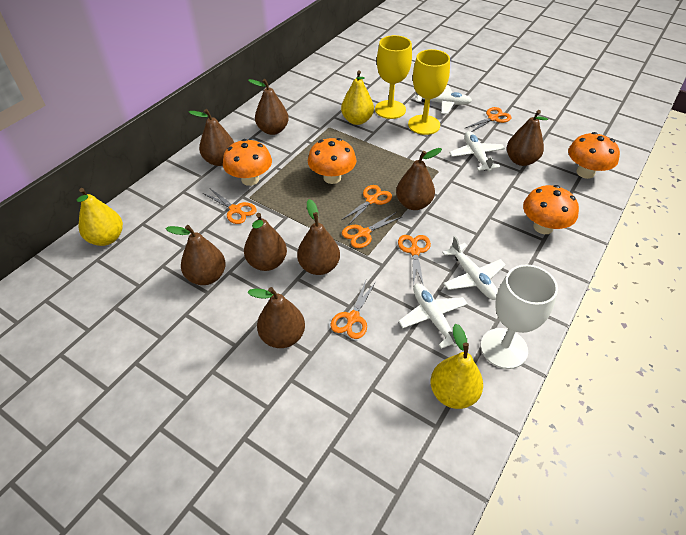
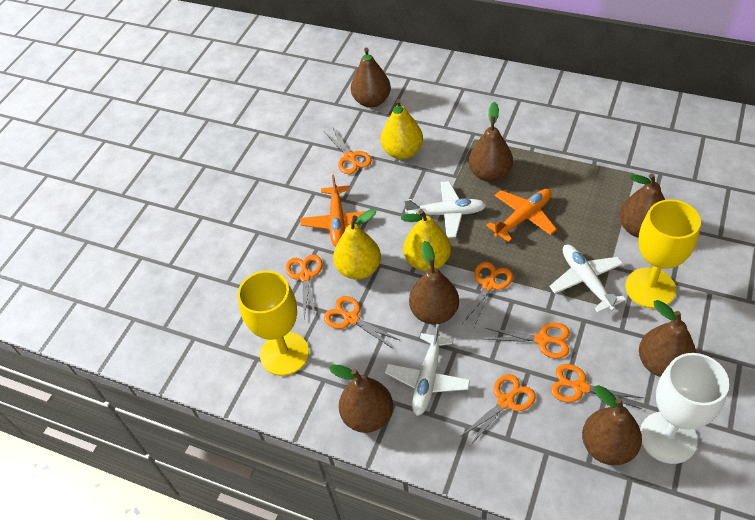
brown pear: 8 -> 7
orange mushroom: 4 -> 0
orange plane: 0 -> 2
orange scissors: 6 -> 7
white plane: 4 -> 3

